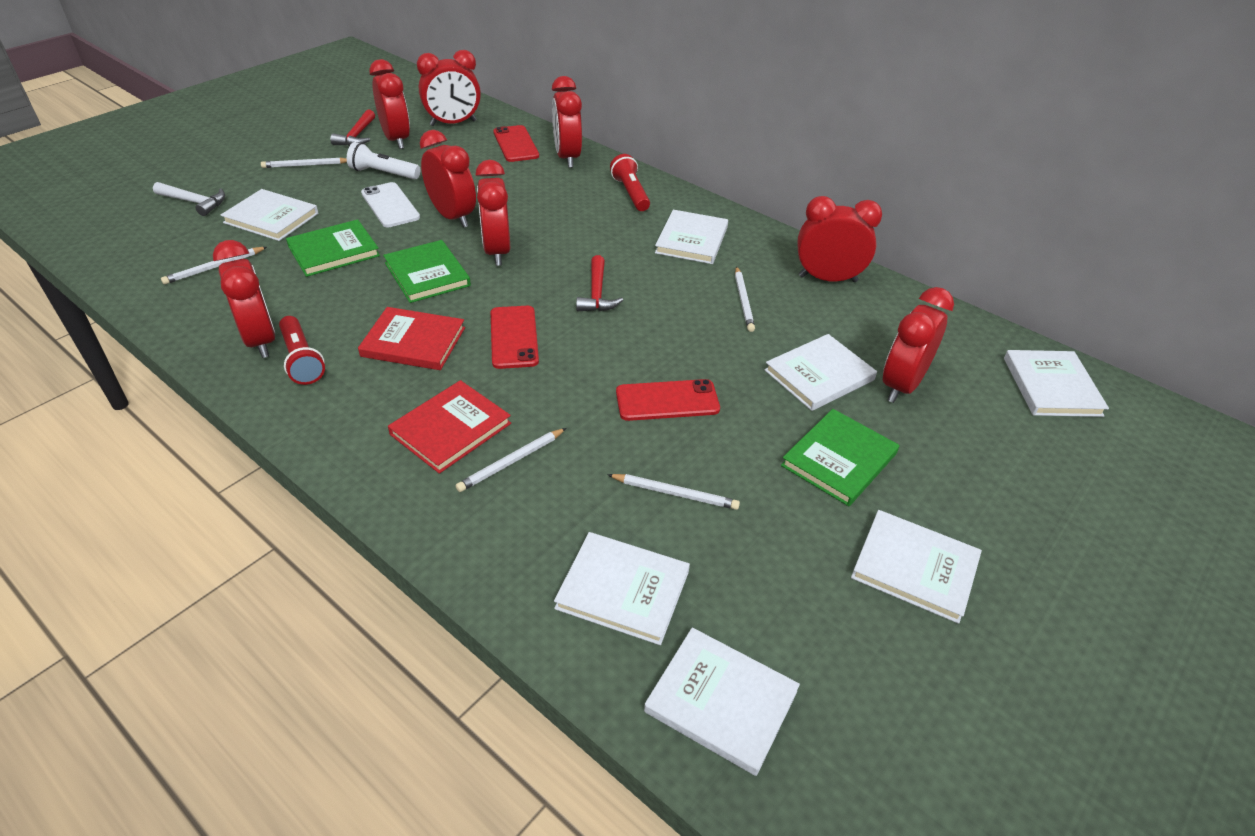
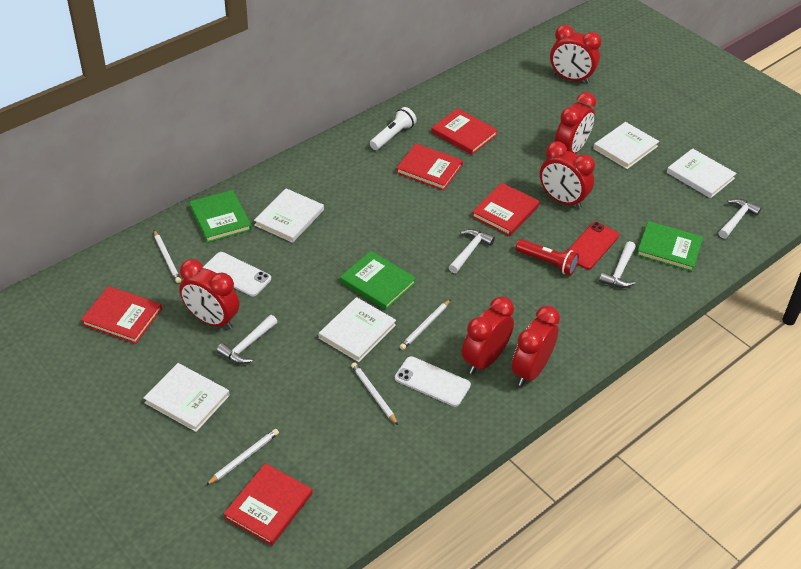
red book: 2 -> 5
red clock: 8 -> 6
red flashlight: 2 -> 1
red hammer: 2 -> 0
red phone: 3 -> 1
white book: 7 -> 5
white hammer: 1 -> 4
white pencil: 5 -> 4
white phone: 1 -> 2

